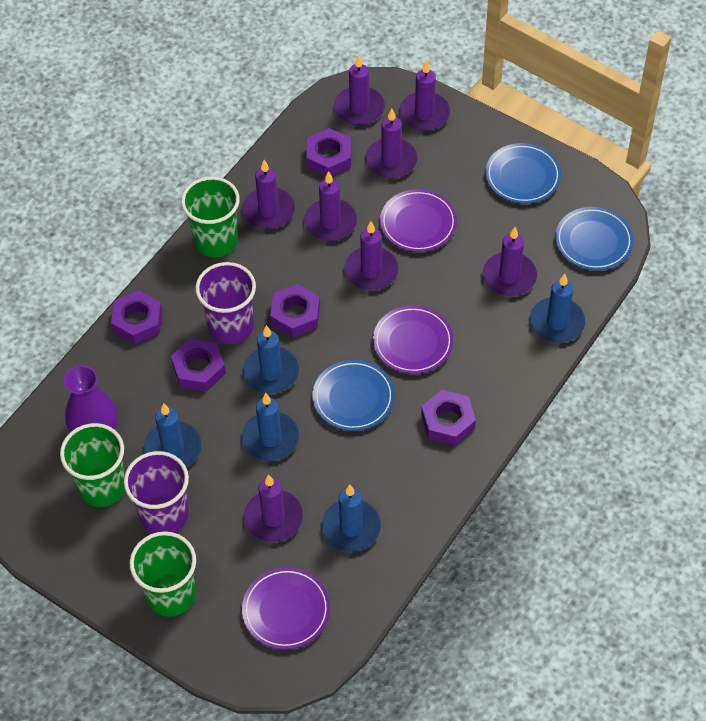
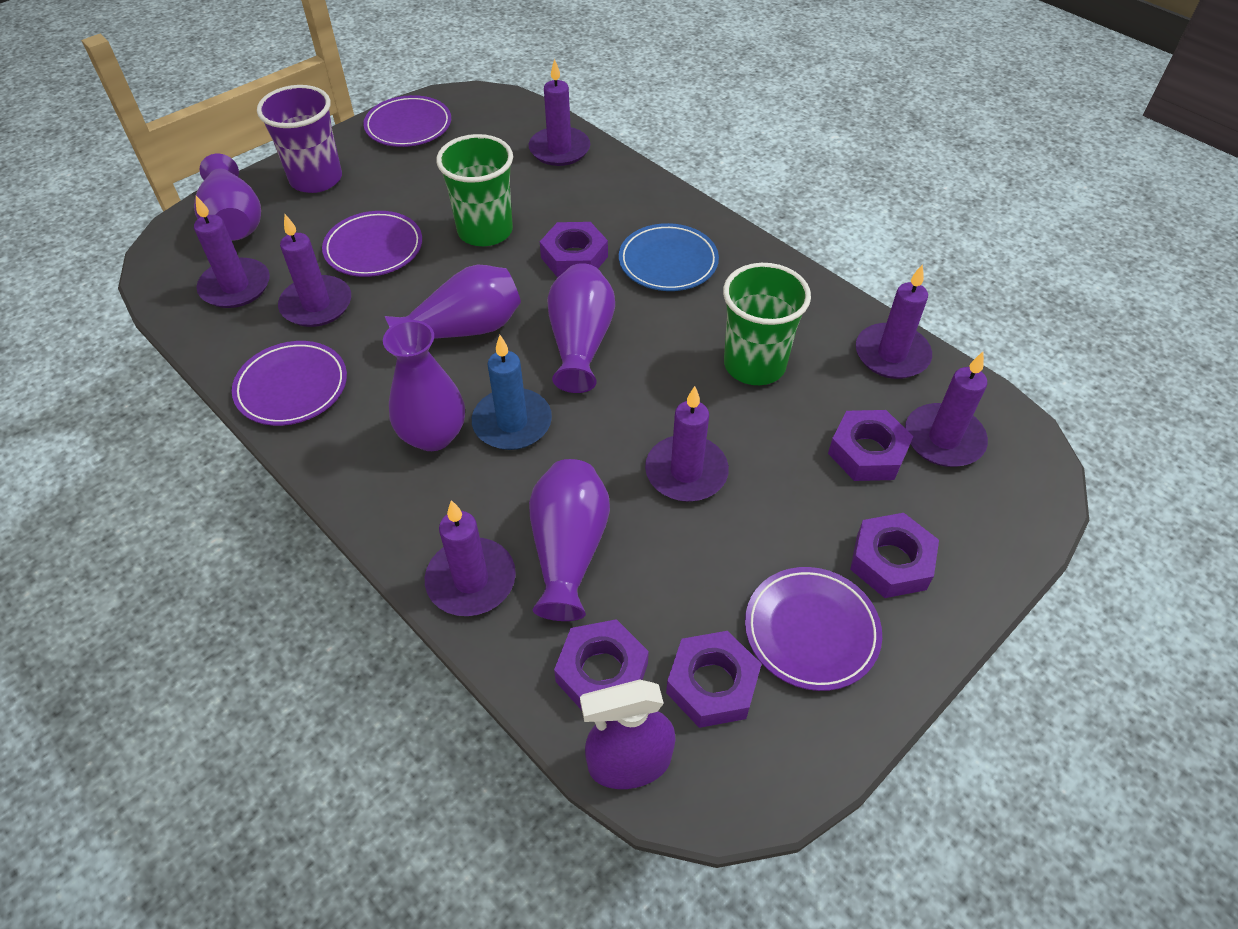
blue candle: 5 -> 1
blue plate: 3 -> 1
green cup: 3 -> 2
purple candle: 8 -> 7
purple cup: 2 -> 1
purple plate: 3 -> 4
purple spray bottle: 0 -> 1
purple vase: 1 -> 5

